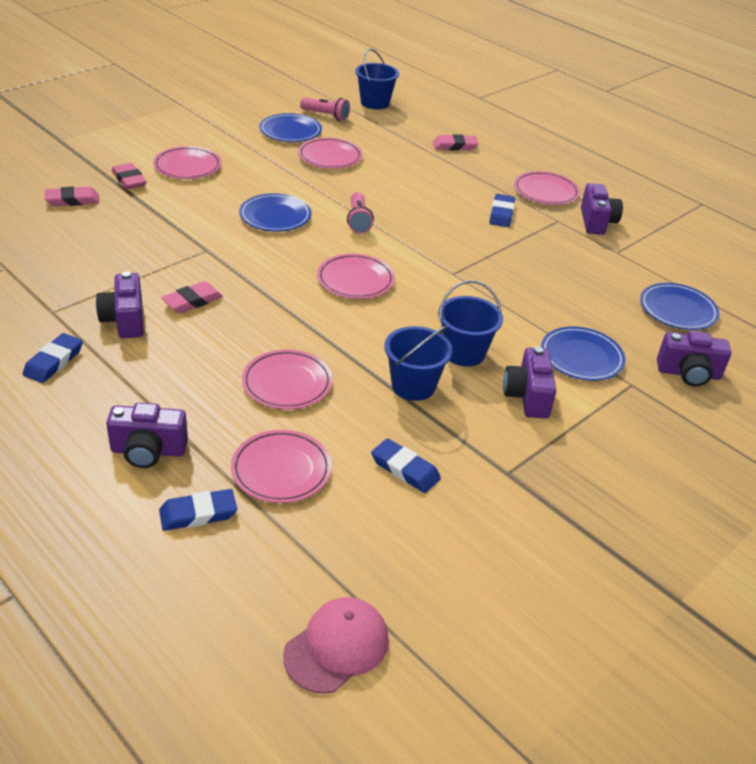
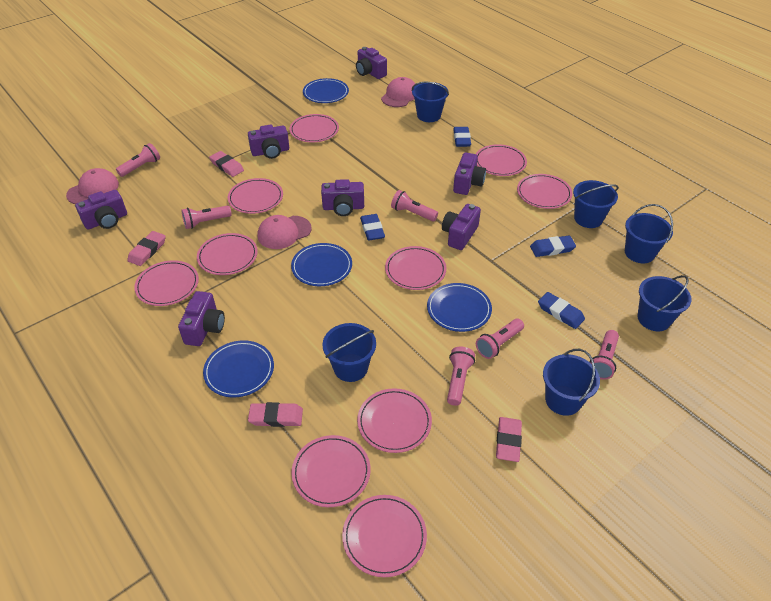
blue bucket: 3 -> 6
pink cap: 1 -> 3
pink flashlight: 2 -> 6
pink plate: 6 -> 10
purple camera: 5 -> 7

